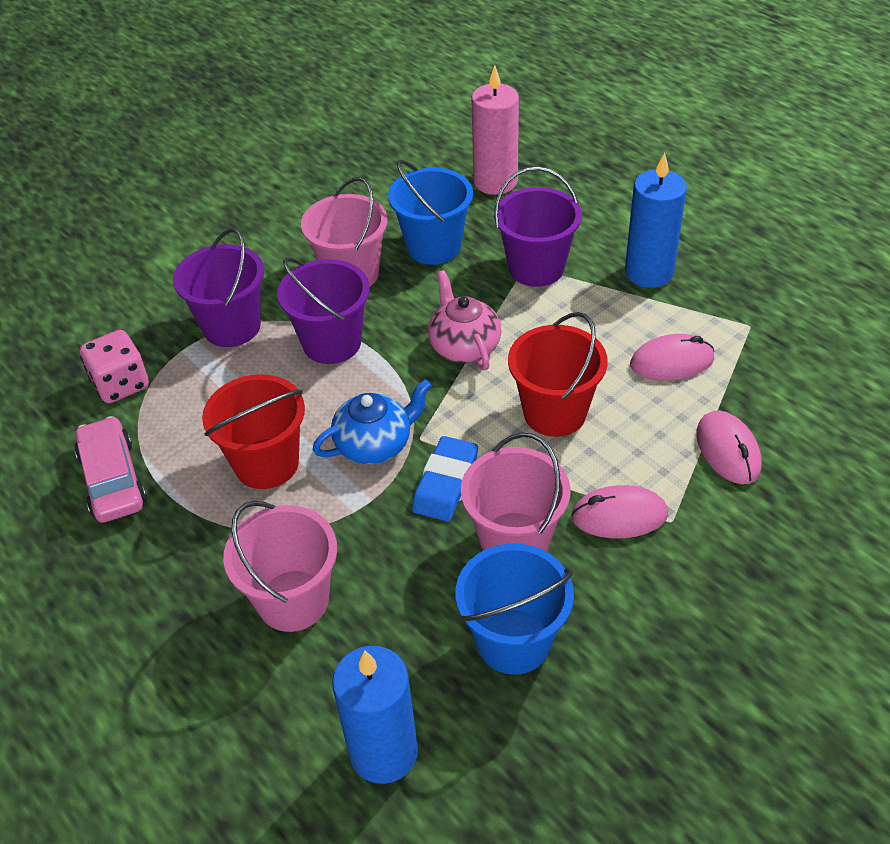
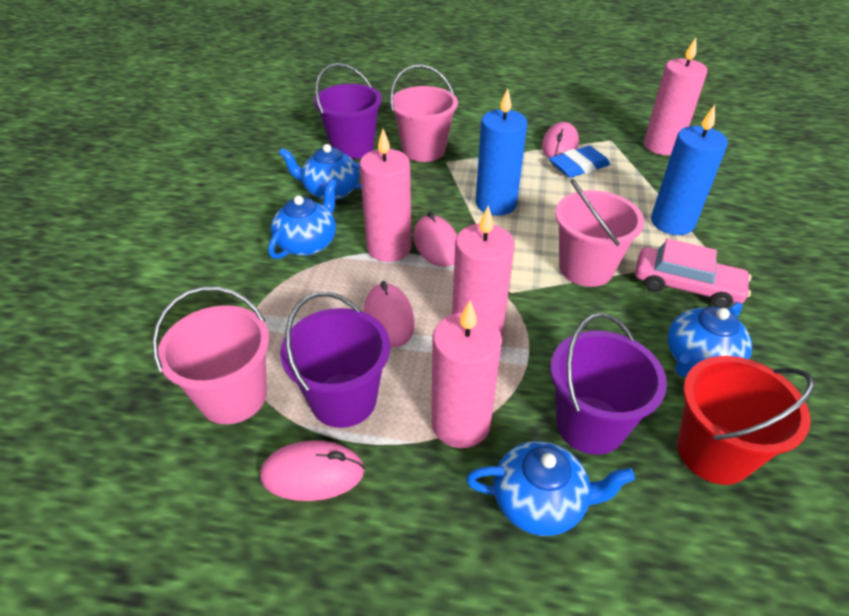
blue bucket: 2 -> 0
blue teapot: 1 -> 4
pink candle: 1 -> 4
pink dice: 1 -> 0
pink mouse: 3 -> 4
pink teapot: 1 -> 0
red bucket: 2 -> 1

